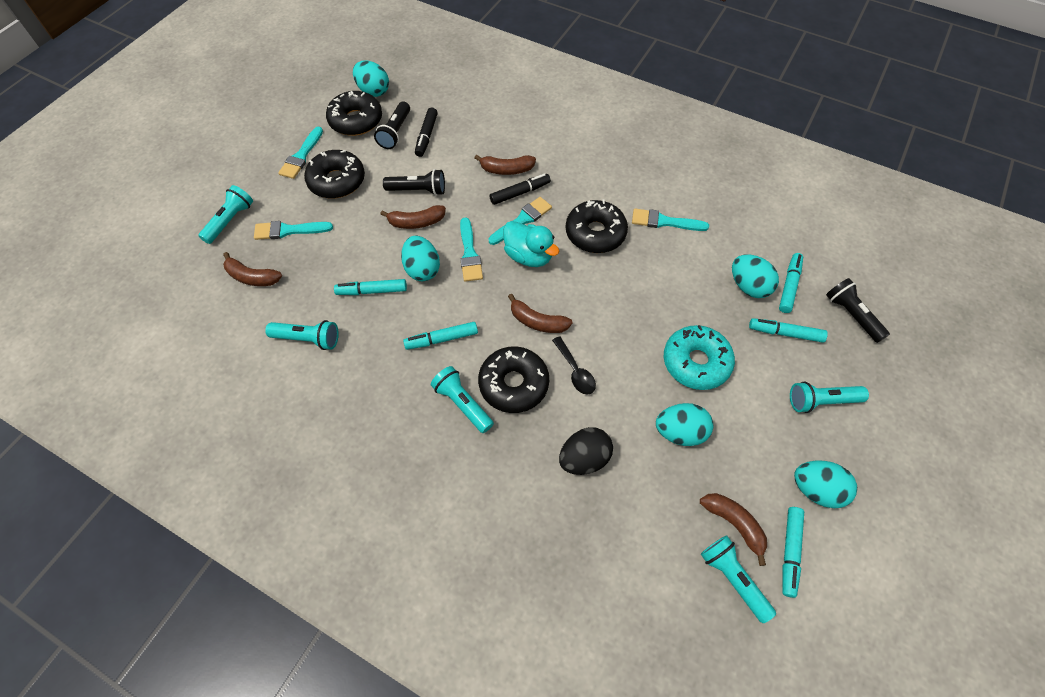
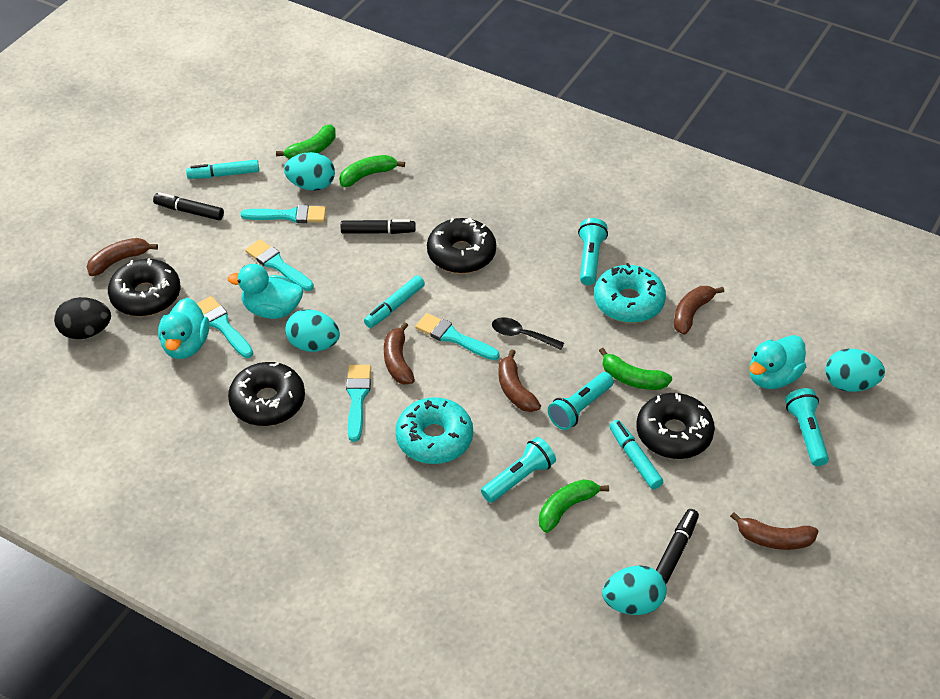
black flashlight: 3 -> 0
black marker: 2 -> 3
green banana: 0 -> 4
turquoise donut: 1 -> 2
turquoise duck: 1 -> 3
turquoise egg: 5 -> 4
turquoise flashlight: 5 -> 4
turquoise marker: 5 -> 3

